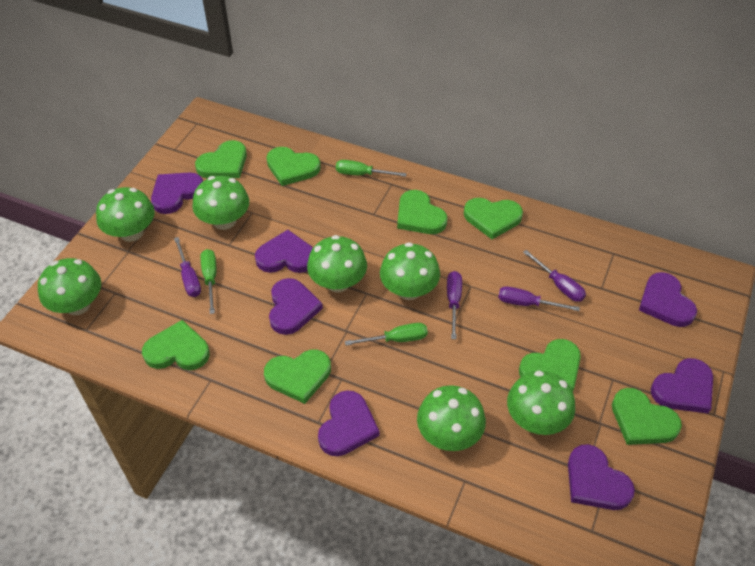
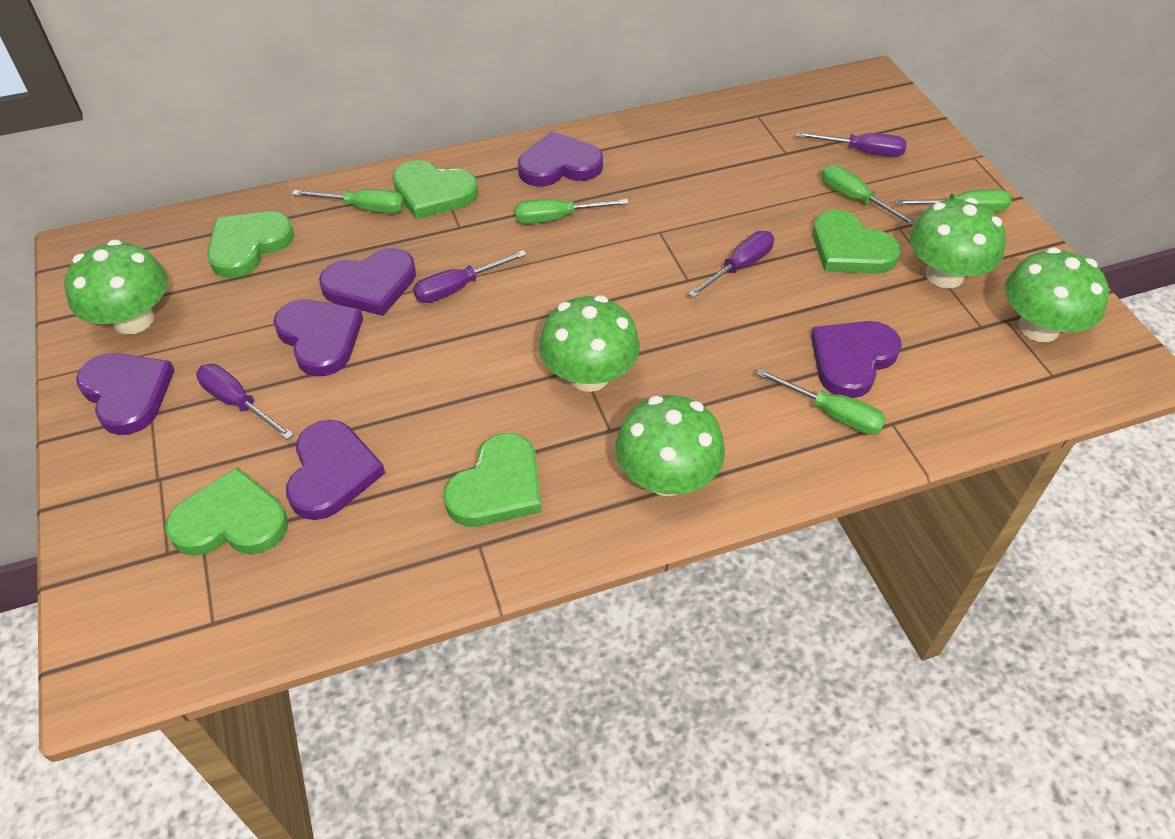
green heart: 8 -> 5
green mushroom: 7 -> 5
green screwdriver: 3 -> 5
purple heart: 7 -> 6

